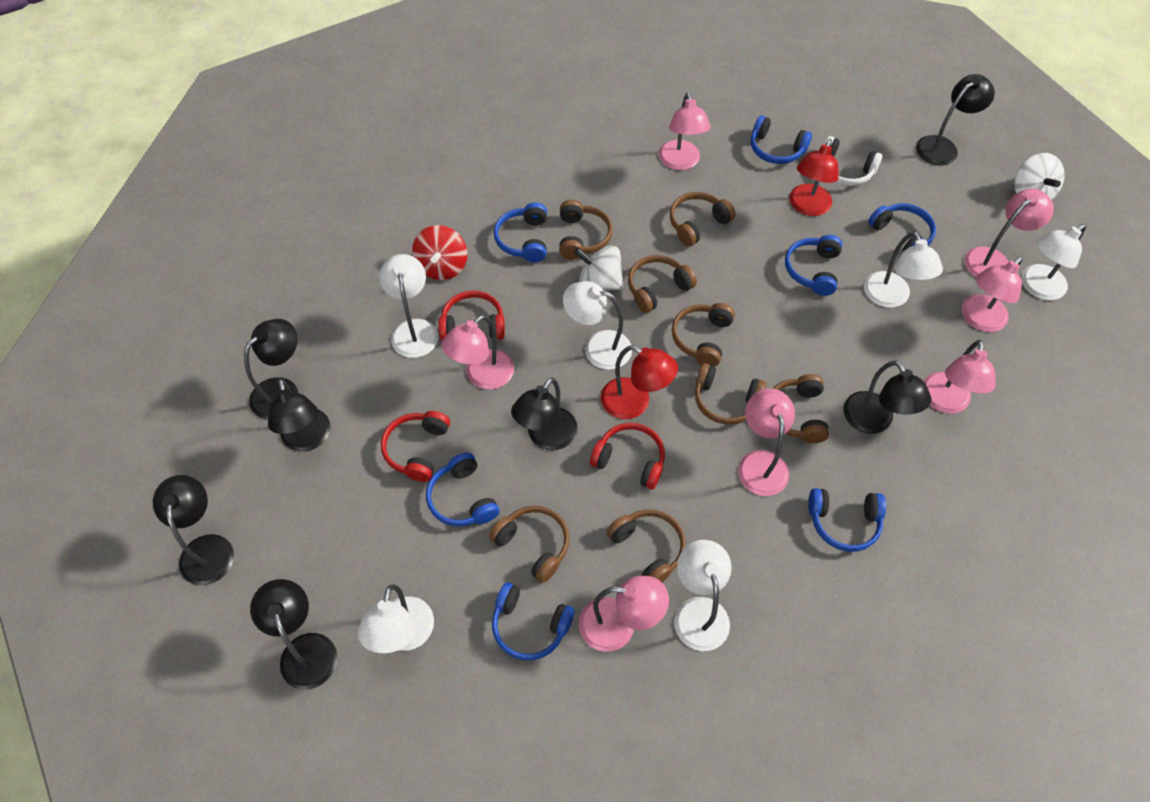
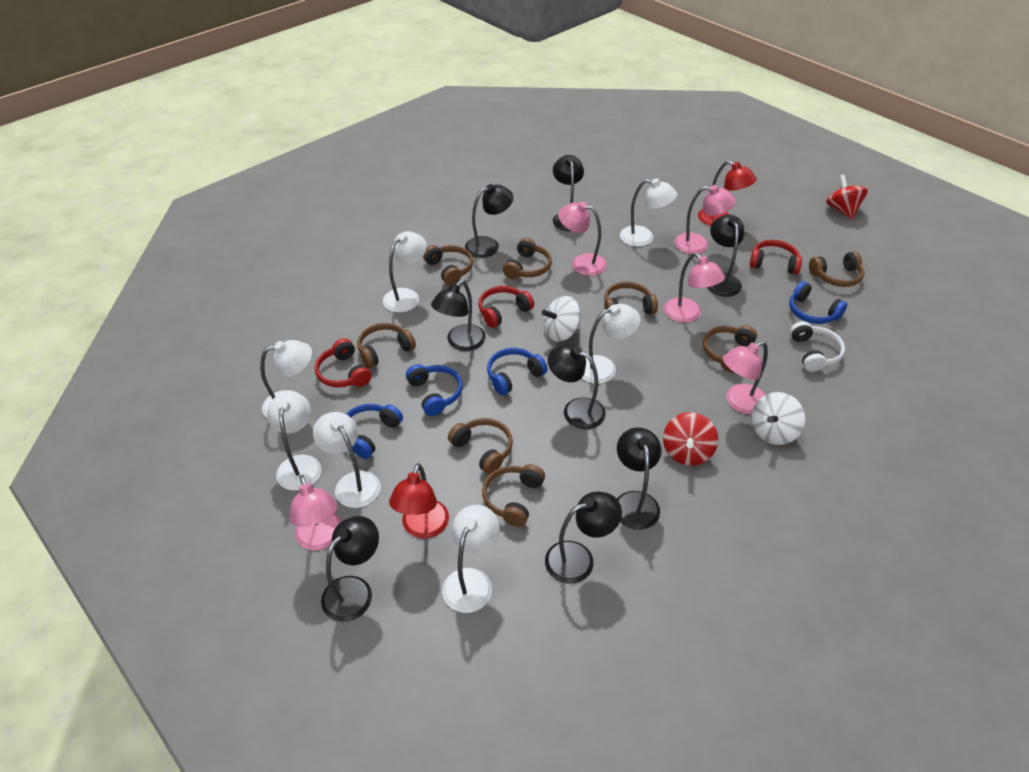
black lamp: 7 -> 8
blue headphones: 7 -> 4
pink lamp: 7 -> 5
red spinning top: 1 -> 2
white lamp: 6 -> 7

